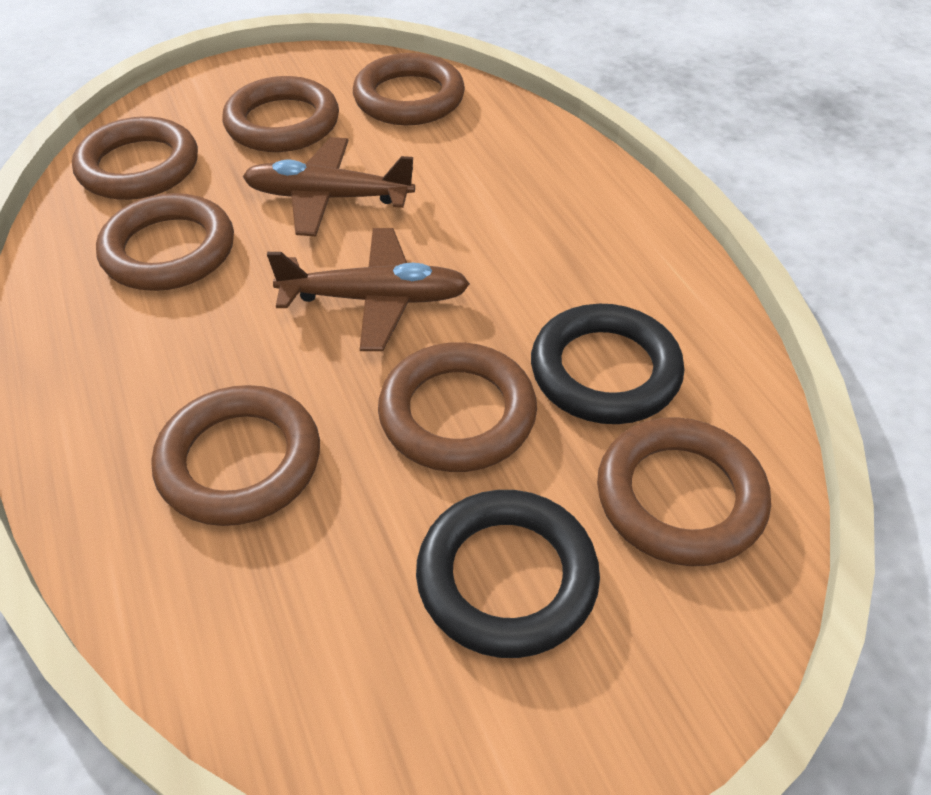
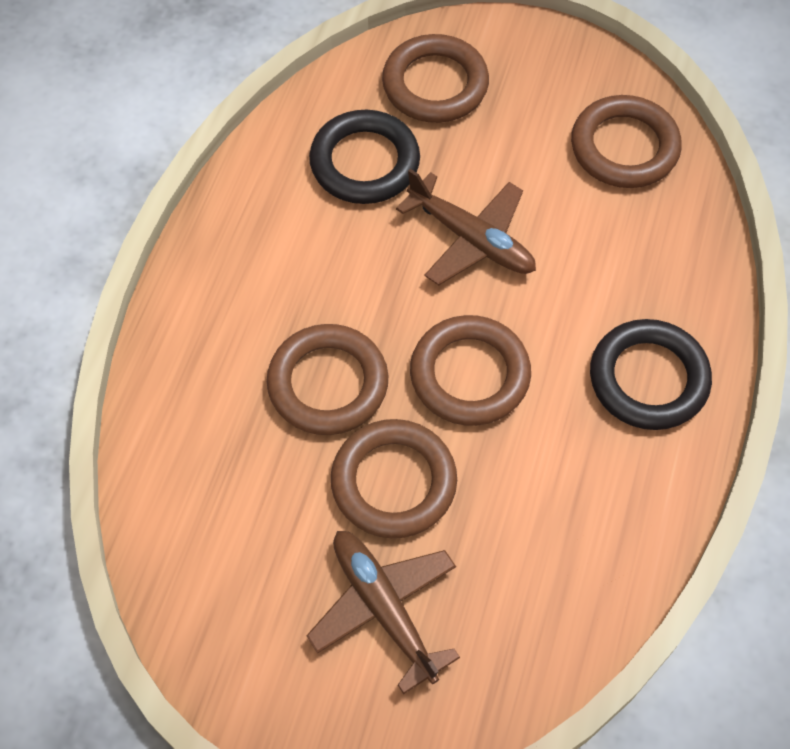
brown ring: 7 -> 5

